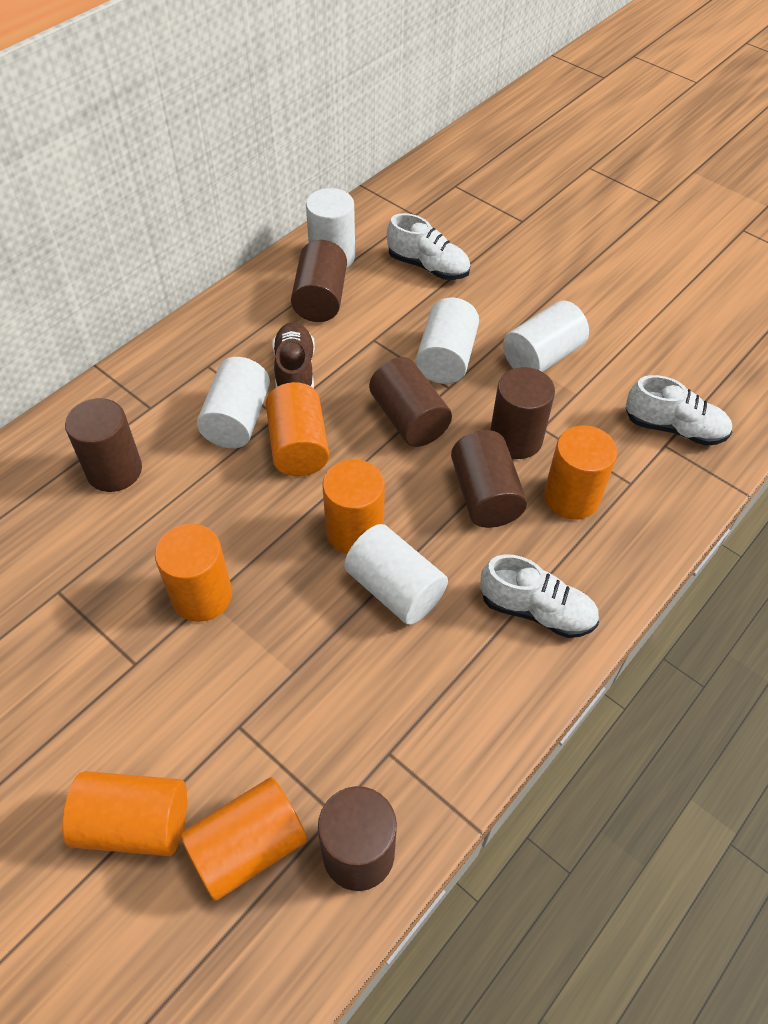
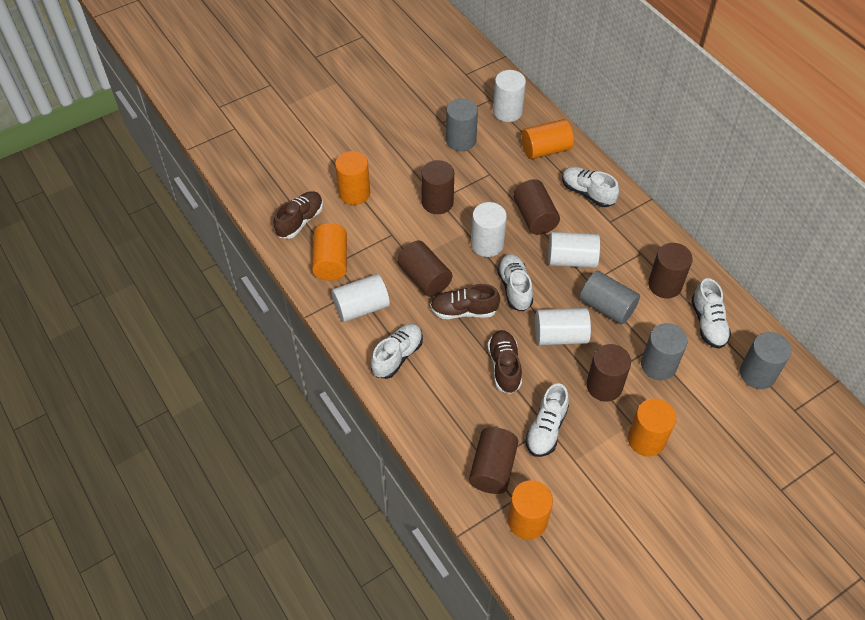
brown shoe: 1 -> 3
grey cylinder: 0 -> 4
orange cylinder: 6 -> 5
white shoe: 3 -> 5

